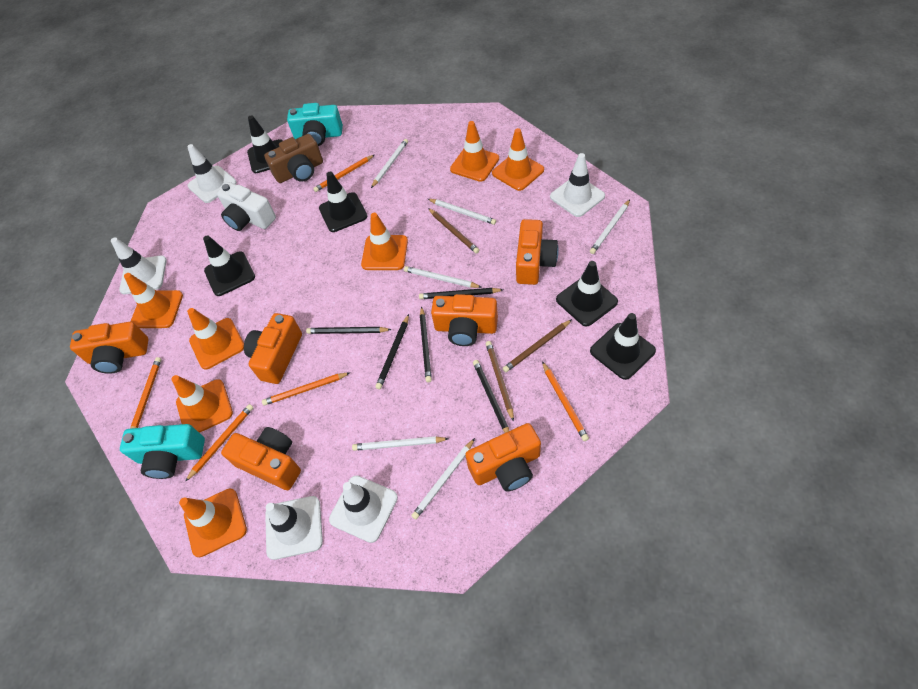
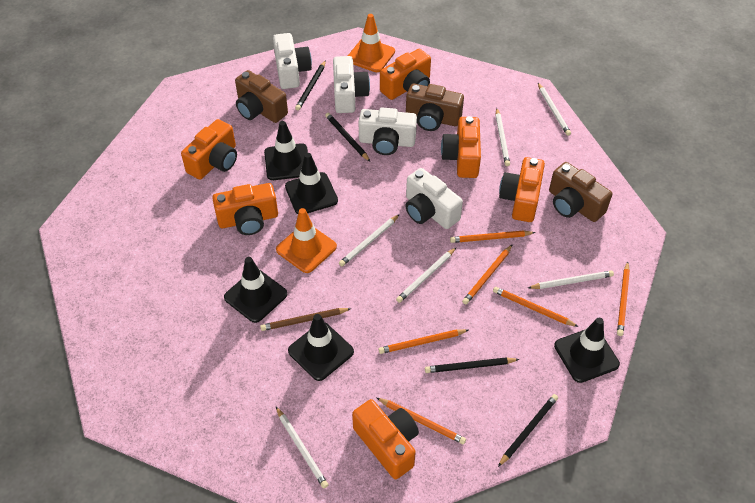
black pencil: 5 -> 4
brown camera: 1 -> 3
brown pencil: 3 -> 1
orange pencil: 5 -> 6
orange traffic cone: 7 -> 2
turquoise camera: 2 -> 0
white camera: 1 -> 4
white traffic cone: 5 -> 0

